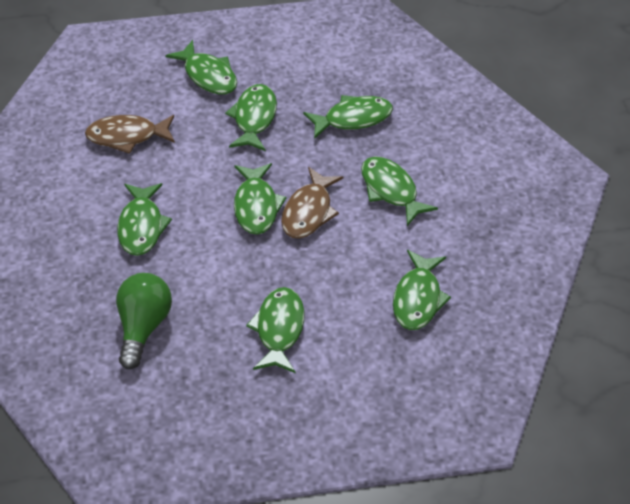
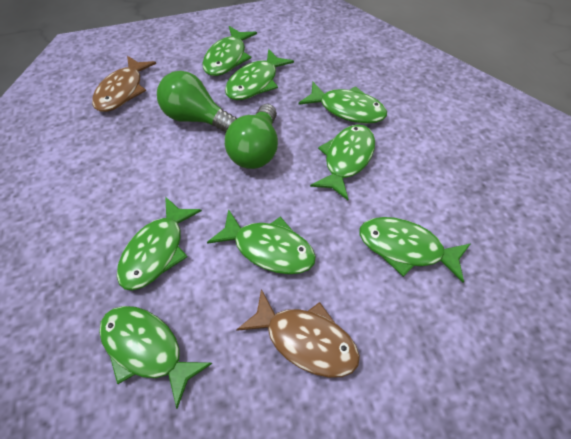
green light bulb: 1 -> 2

